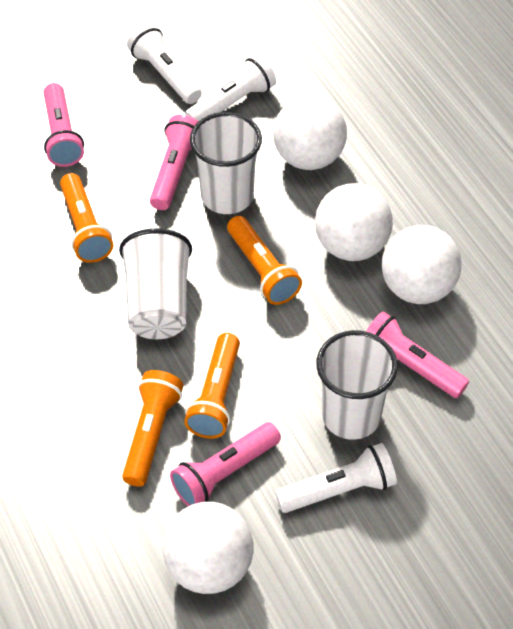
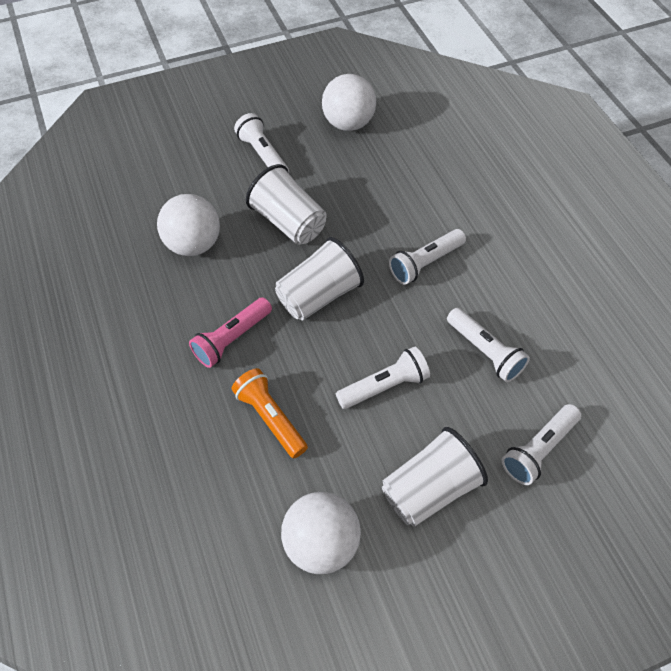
orange flashlight: 4 -> 1
pink flashlight: 4 -> 1
white ball: 4 -> 3
white flashlight: 3 -> 5

